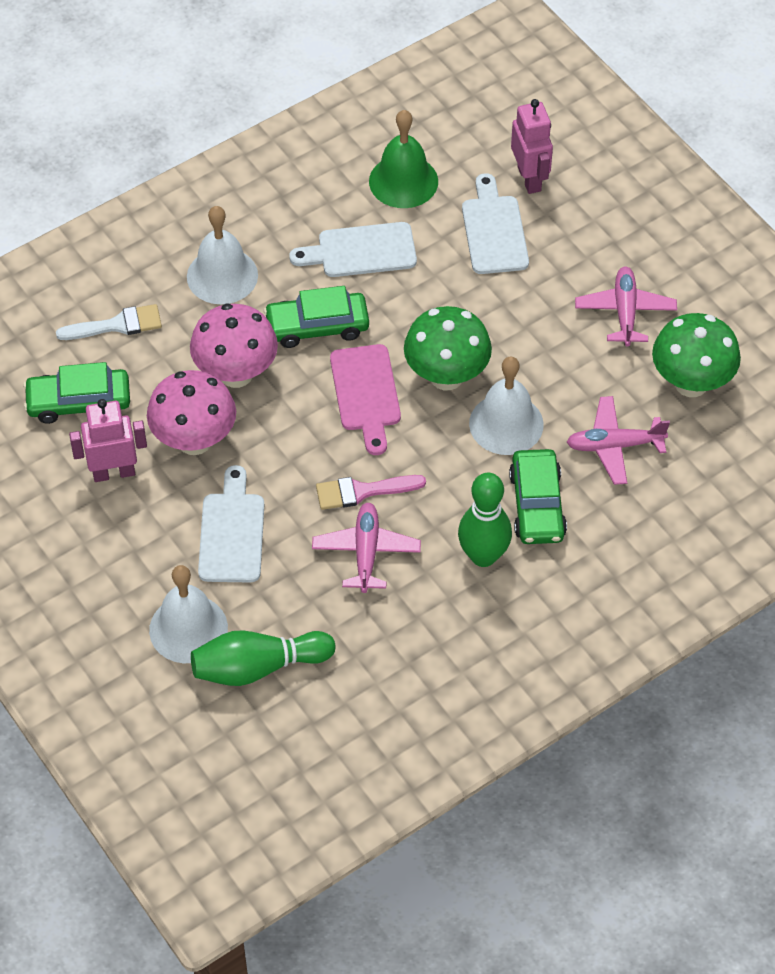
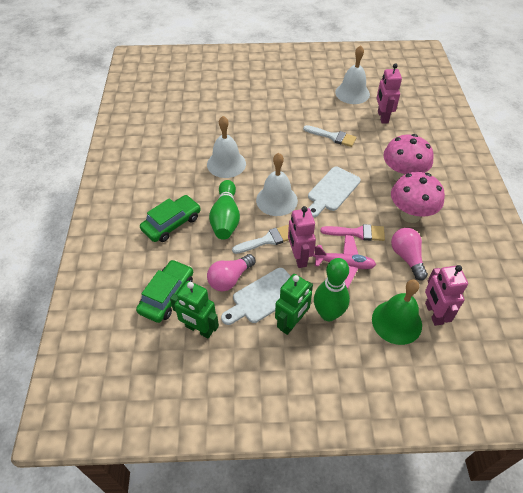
green car: 3 -> 2
green mushroom: 2 -> 0
green robot: 0 -> 2
pink cutting board: 1 -> 0
pink light bulb: 0 -> 2
pink plane: 3 -> 1
pink robot: 2 -> 3
white brush: 1 -> 2
white cutting board: 3 -> 2

